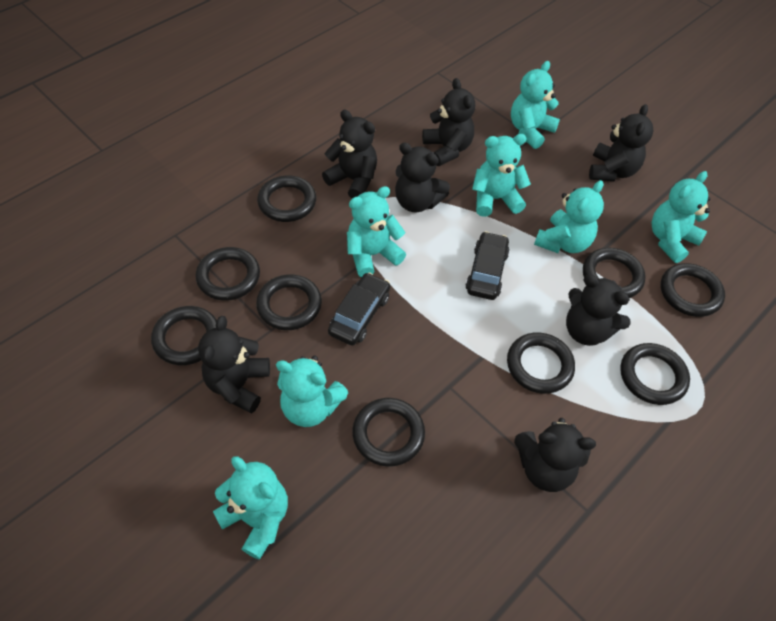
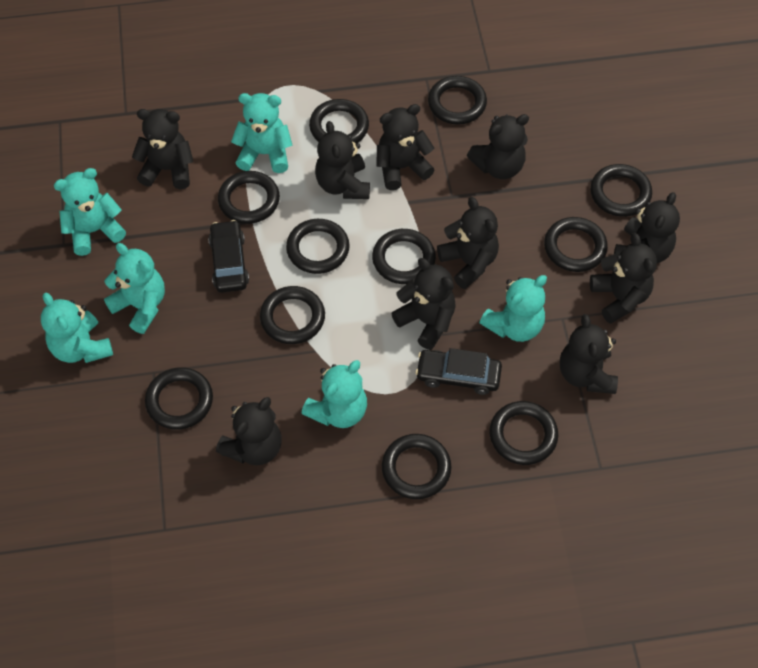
black ring: 9 -> 11
black teddy bear: 7 -> 10
turquoise teddy bear: 7 -> 6

